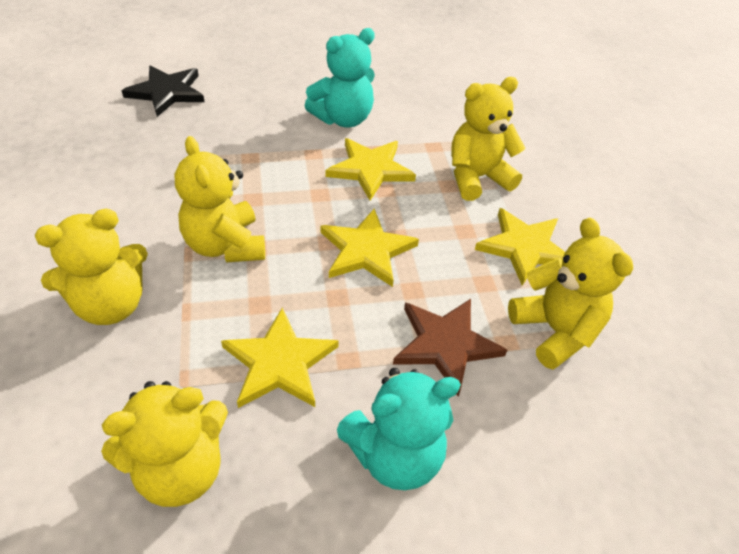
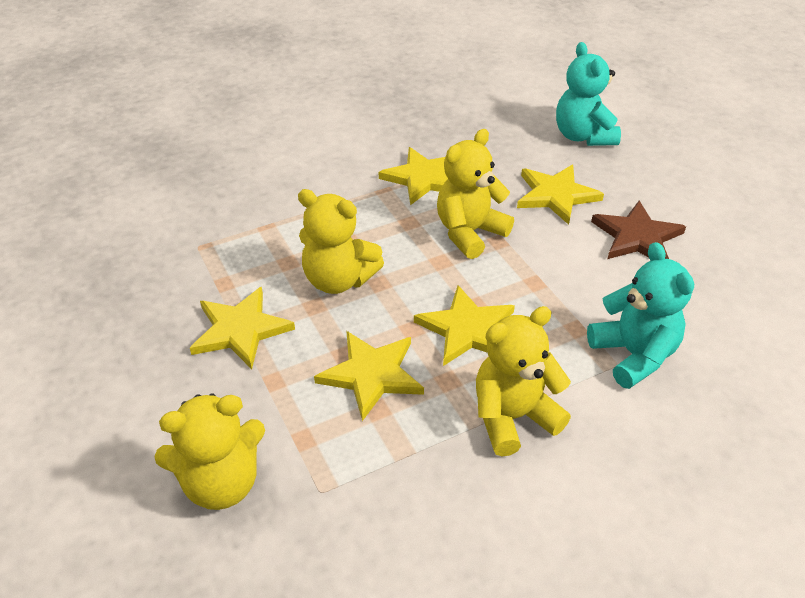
black star: 1 -> 0
yellow star: 4 -> 5
yellow teddy bear: 5 -> 4

